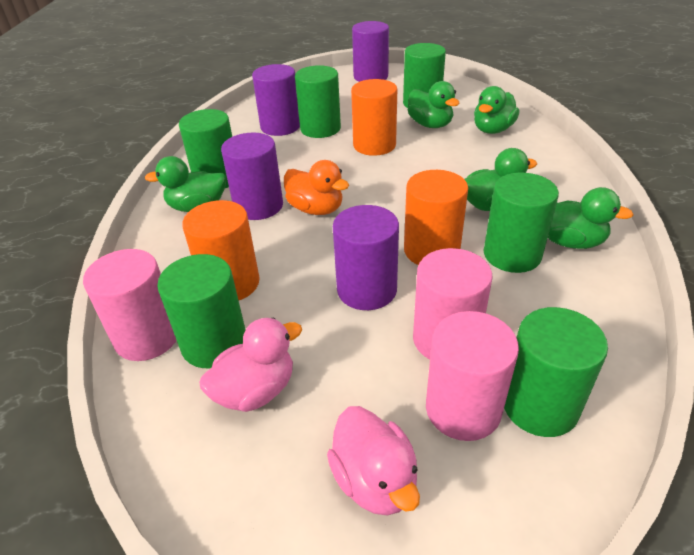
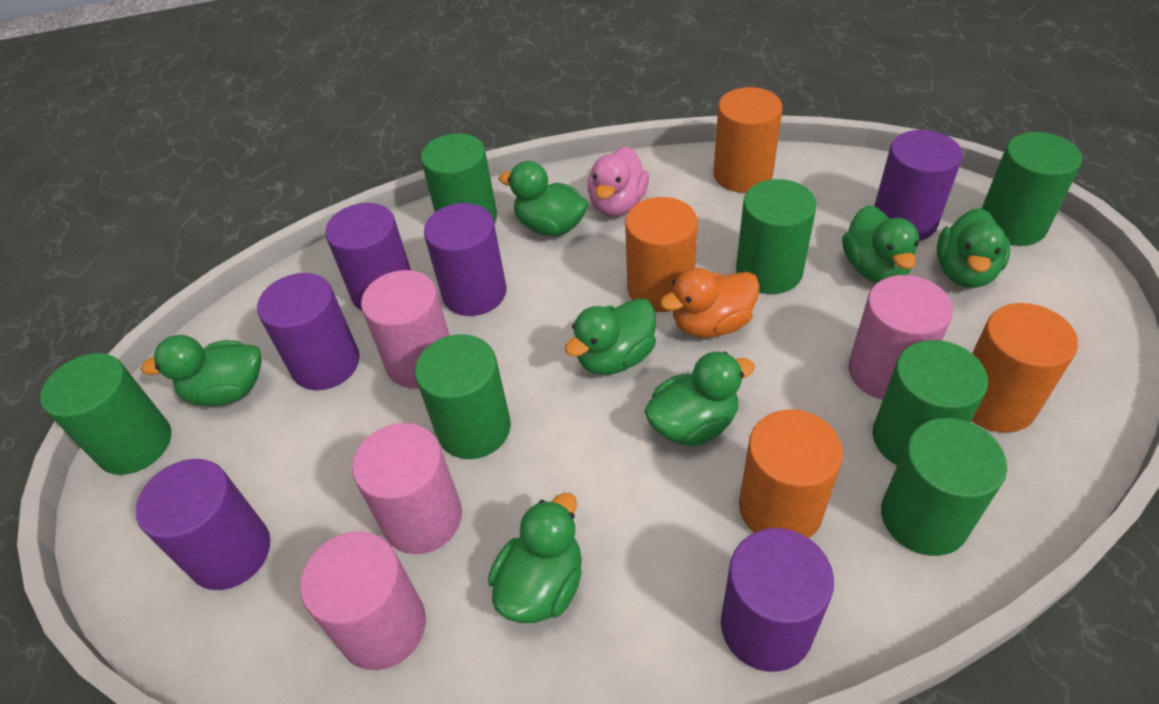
green cylinder: 6 -> 7
green duck: 5 -> 7
orange cylinder: 3 -> 4
pink cylinder: 3 -> 4
pink duck: 2 -> 1
purple cylinder: 4 -> 6

